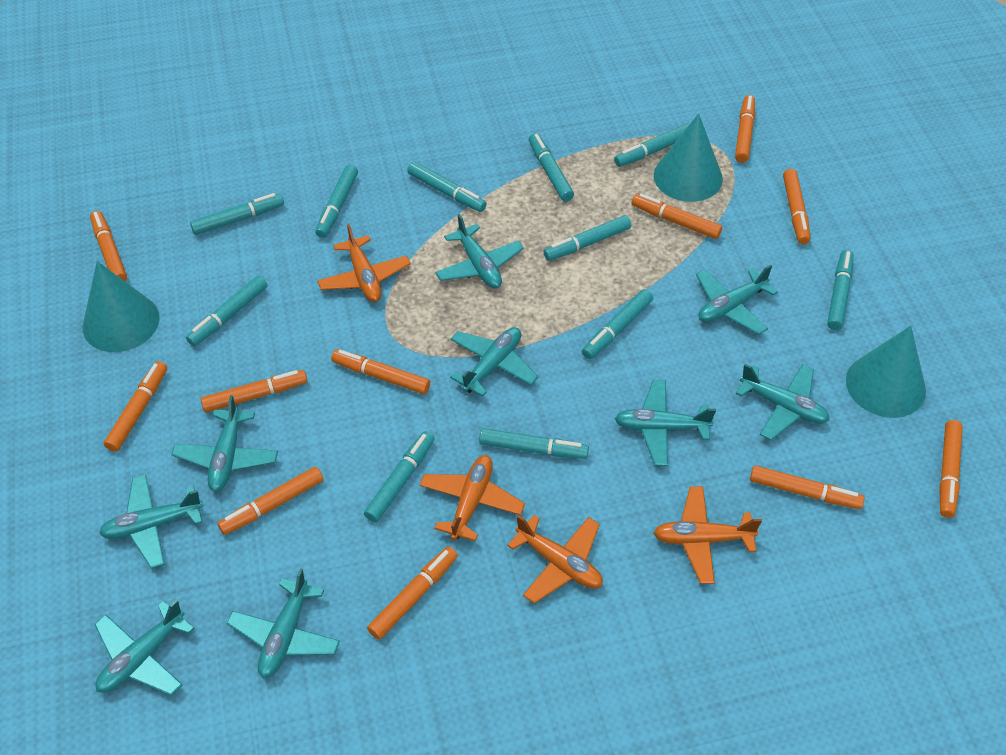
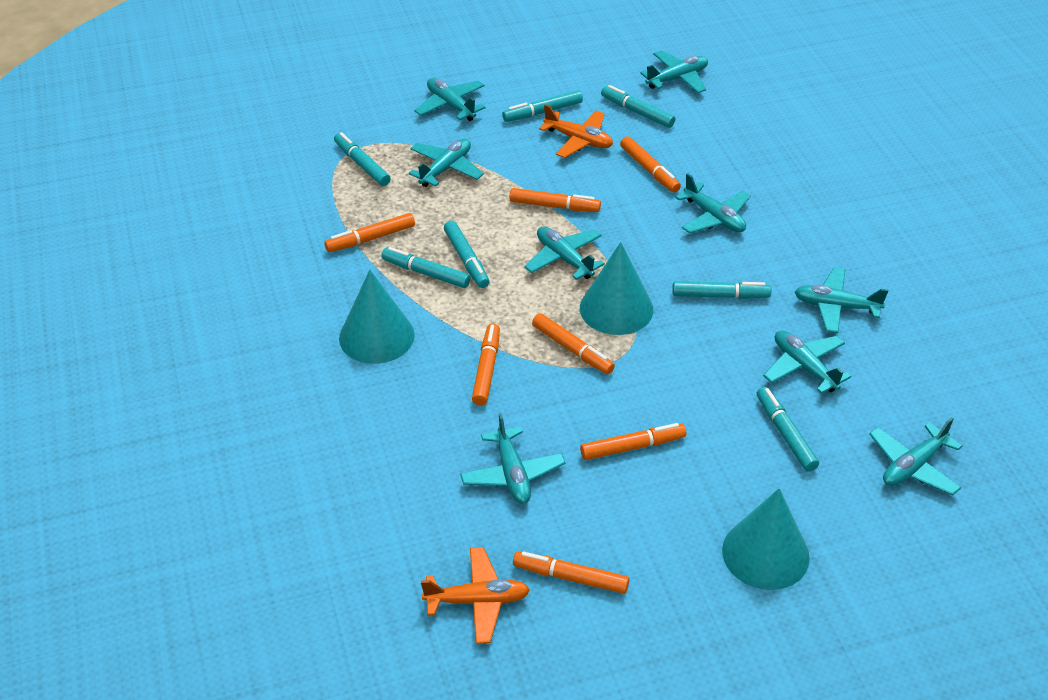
orange marker: 11 -> 7
orange plane: 4 -> 2
turquoise marker: 11 -> 7

